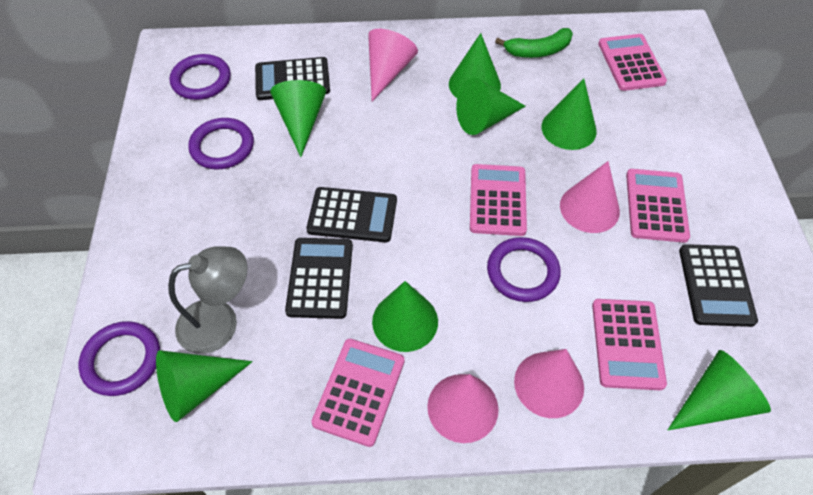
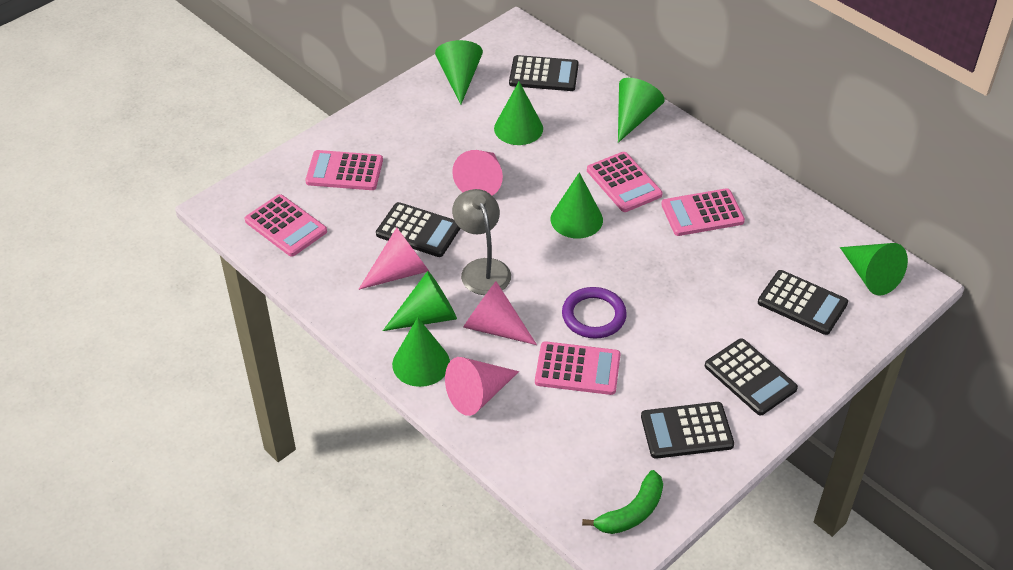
black calculator: 4 -> 5
purple ring: 4 -> 1

